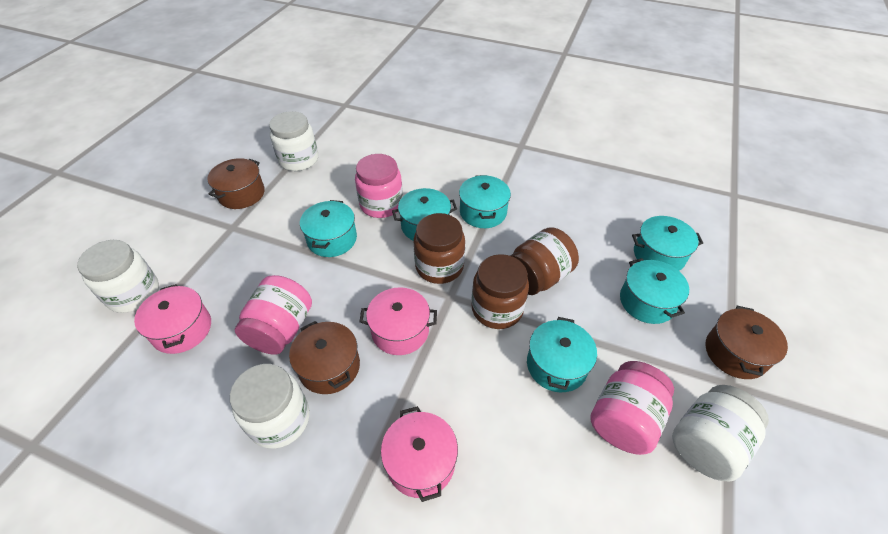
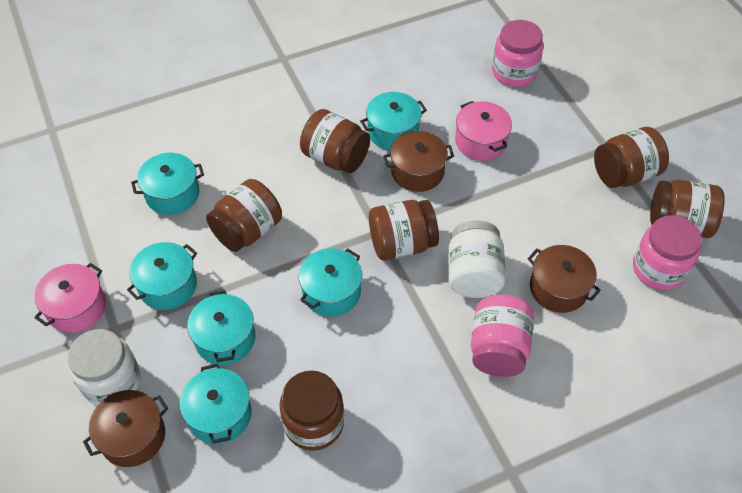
brown jar: 3 -> 6
pink pot: 3 -> 2
white jar: 4 -> 2

